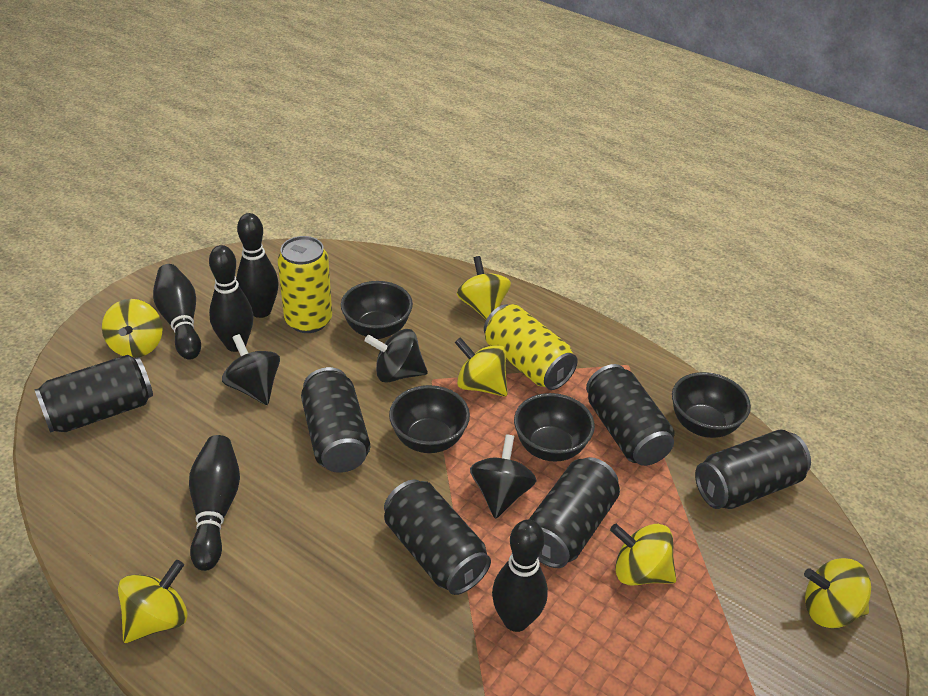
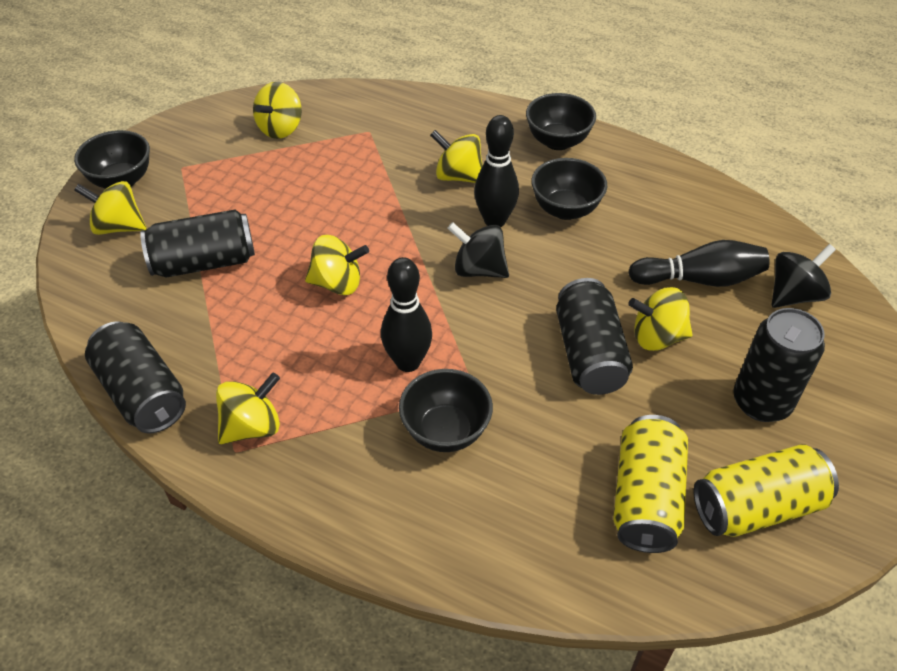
black bowling pin: 5 -> 3
black can: 6 -> 4
black spinning top: 3 -> 2

